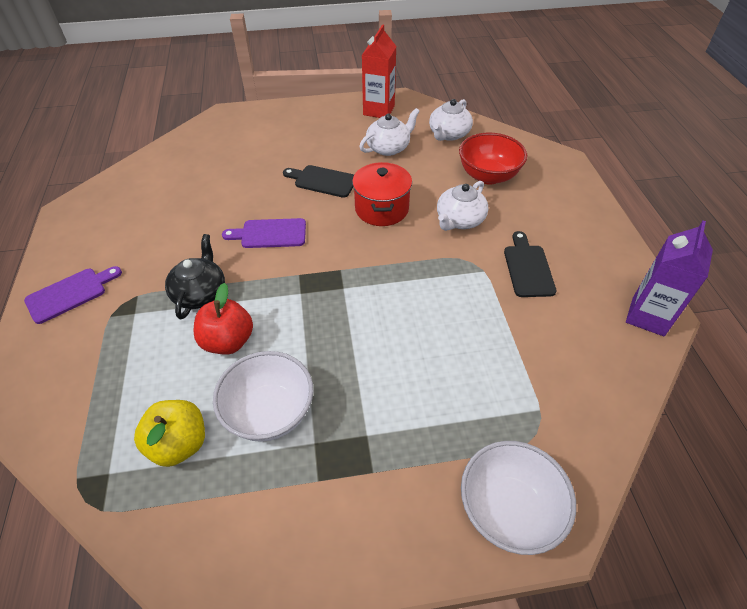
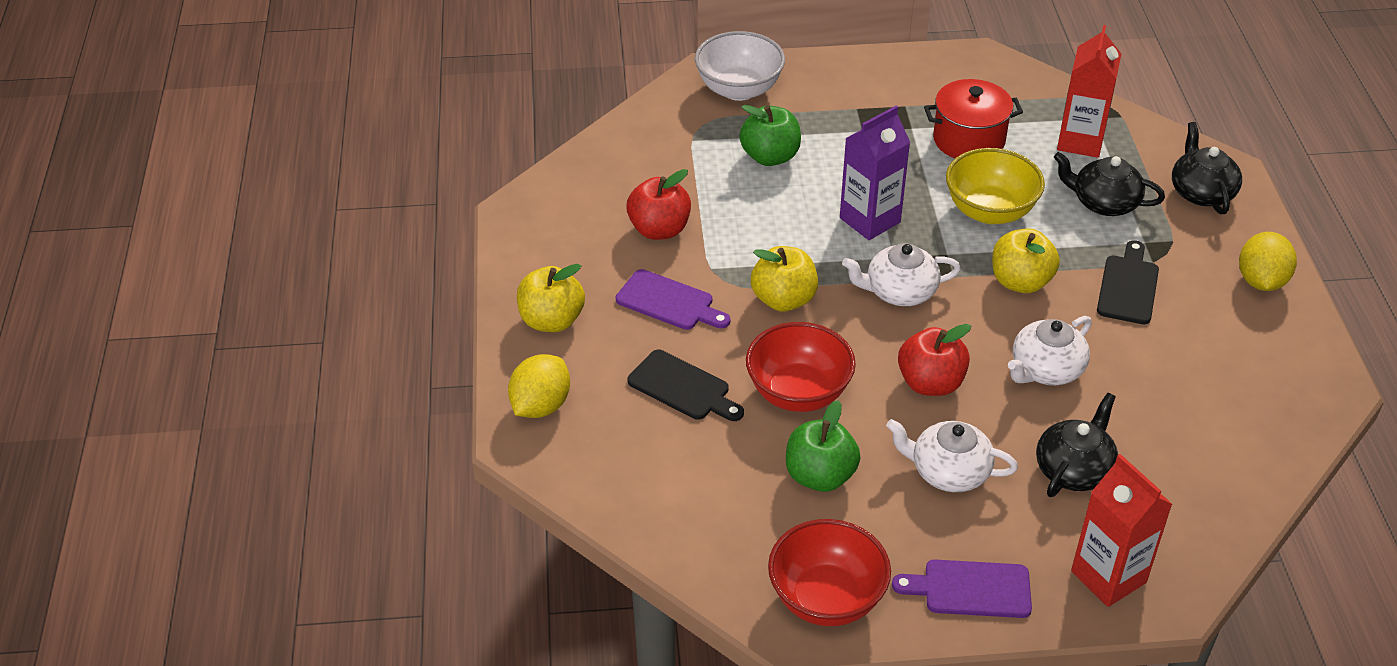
black teapot: 1 -> 3
green apple: 0 -> 2
red apple: 1 -> 2
red bowl: 1 -> 2
red carton: 1 -> 2
white bowl: 2 -> 1
yellow apple: 1 -> 3
yellow bowl: 0 -> 1
yellow lemon: 0 -> 2

